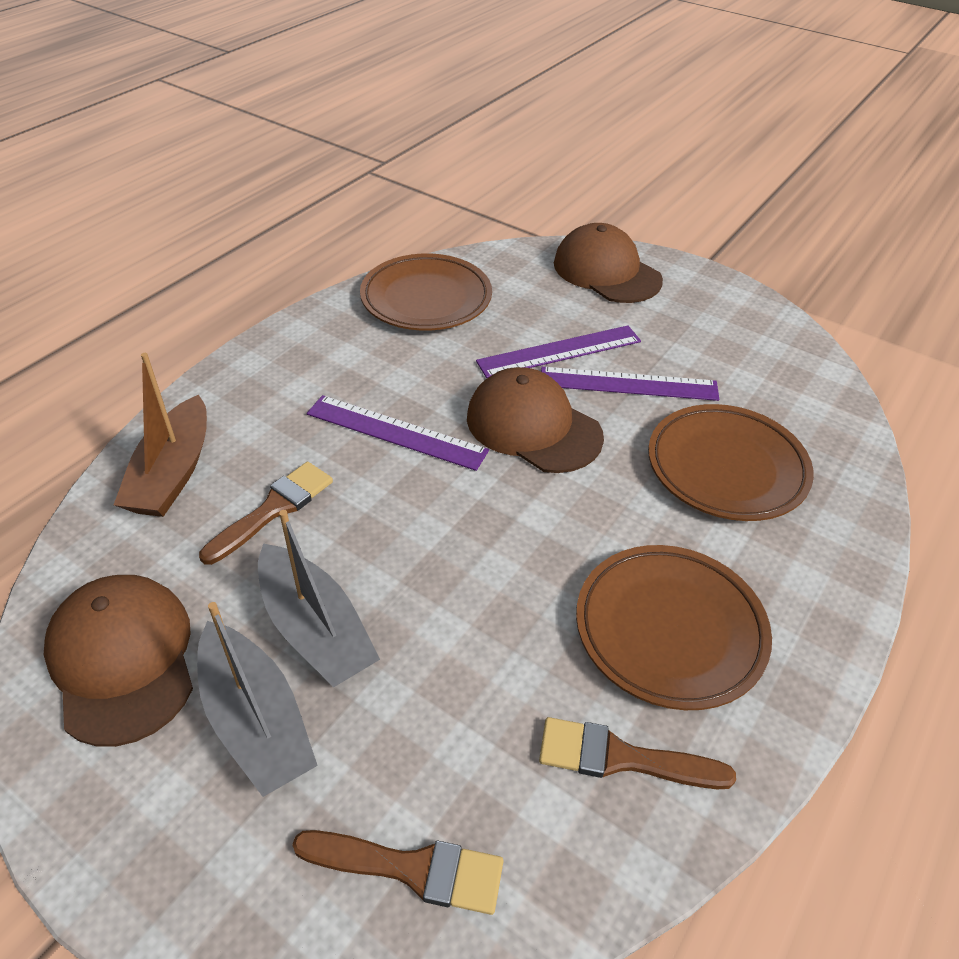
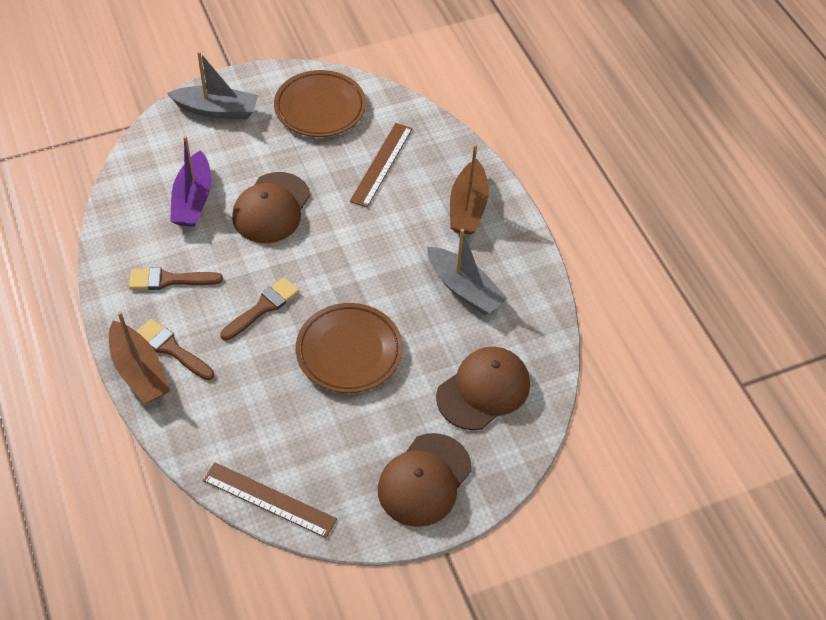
brown boat: 1 -> 2
brown plate: 3 -> 2
brown ruler: 0 -> 2
purple boat: 0 -> 1
purple ruler: 3 -> 0

